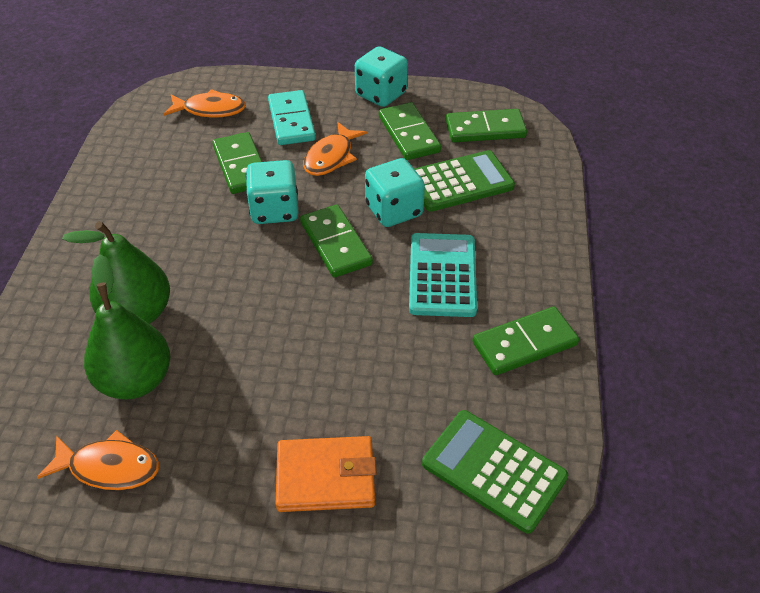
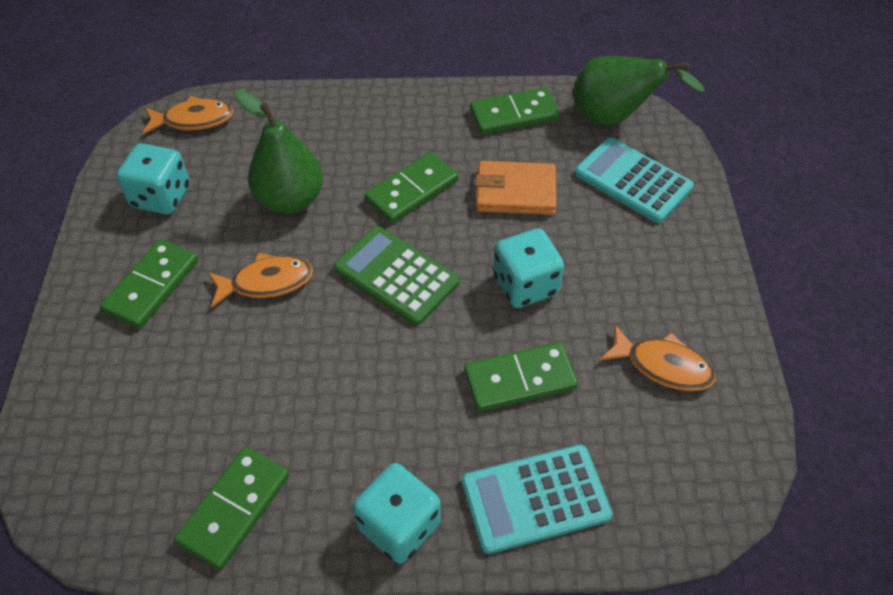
green calculator: 2 -> 1
turquoise calculator: 1 -> 2
turquoise domino: 1 -> 0

